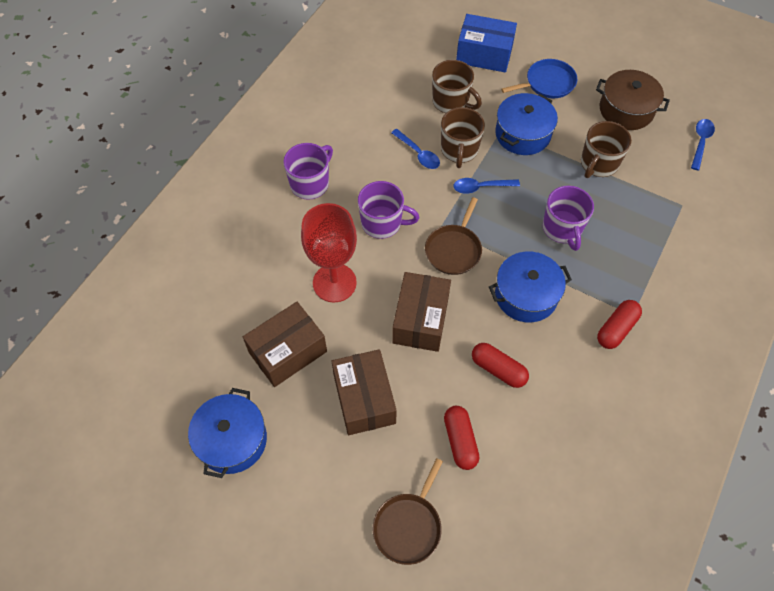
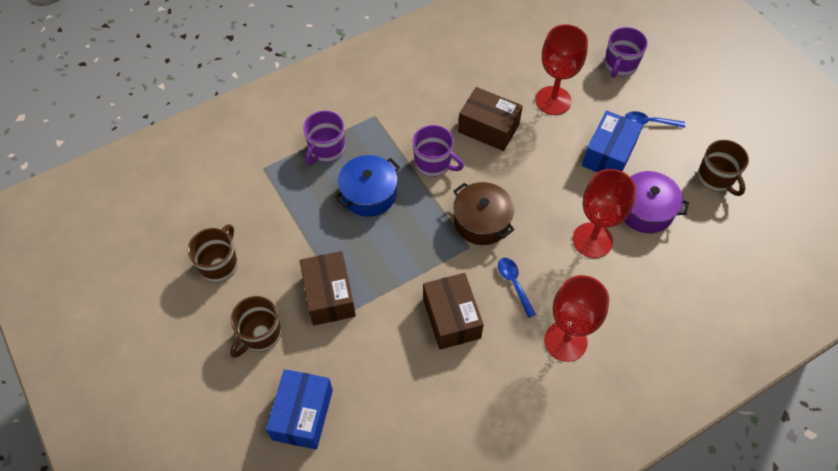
blue box: 1 -> 2
blue pan: 1 -> 0
blue pot: 3 -> 1
blue spoon: 3 -> 2
brown pan: 2 -> 0
purple pot: 0 -> 1
red capsule: 3 -> 0
red goblet: 1 -> 3

